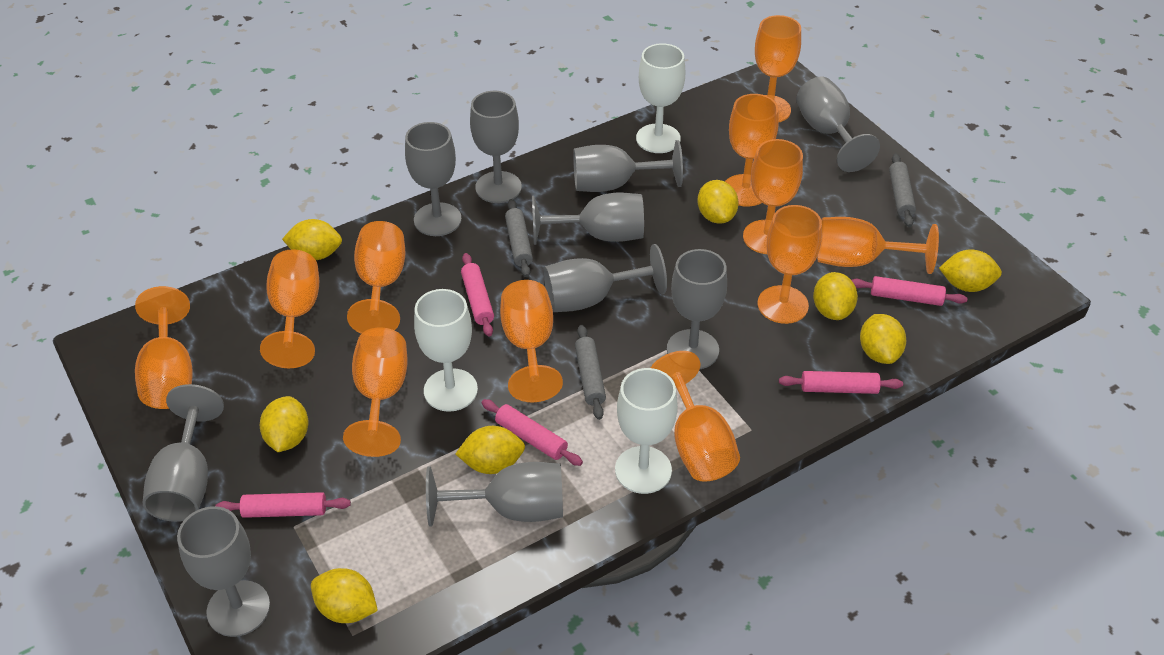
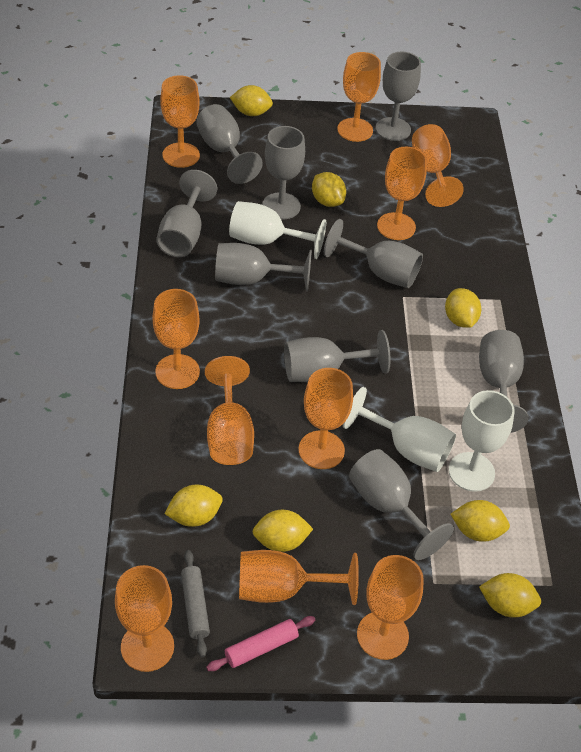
grey goblet: 10 -> 9
grey rolling pin: 3 -> 1
orange goblet: 11 -> 10
pink rolling pin: 5 -> 1
yellow lemon: 8 -> 7

